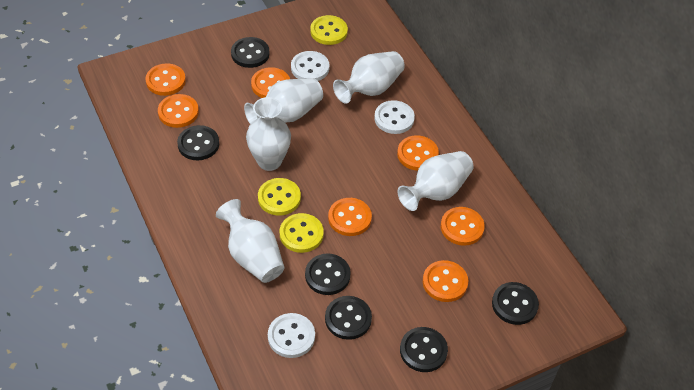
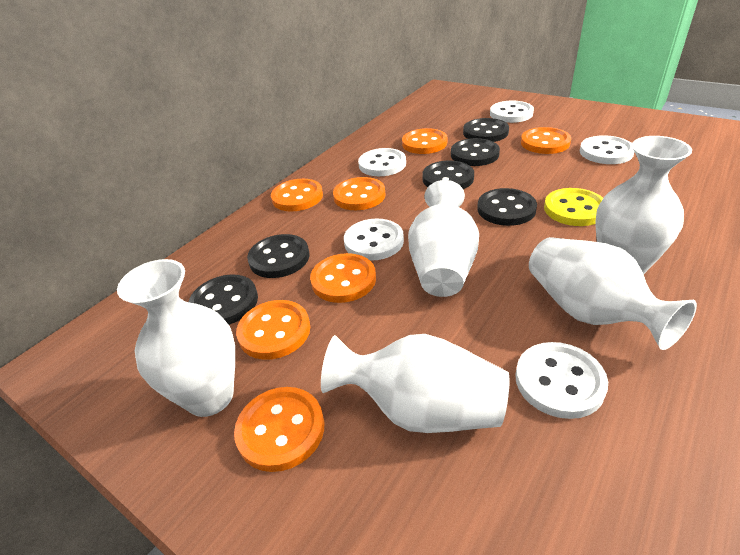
white button: 3 -> 5
yellow button: 3 -> 1

